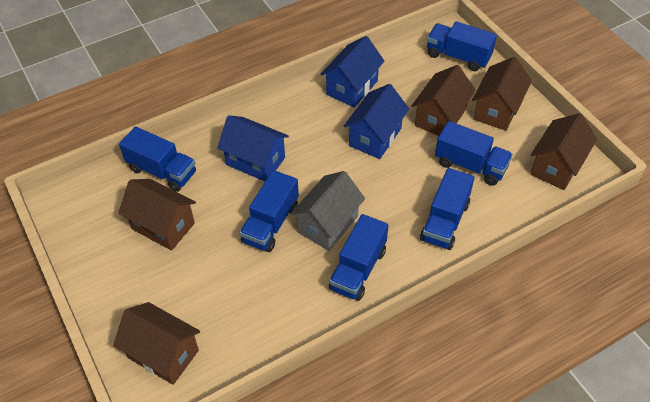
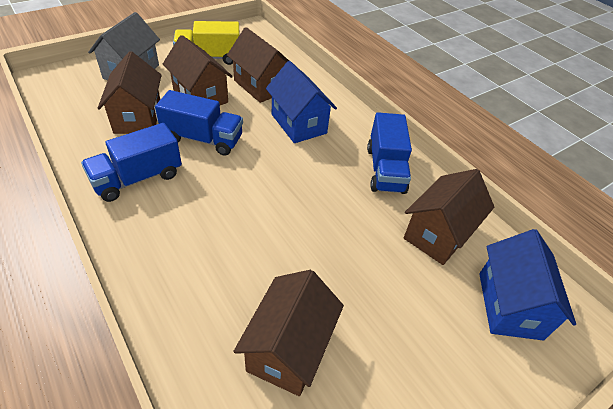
blue house: 3 -> 2
blue truck: 6 -> 3
yellow truck: 0 -> 1

